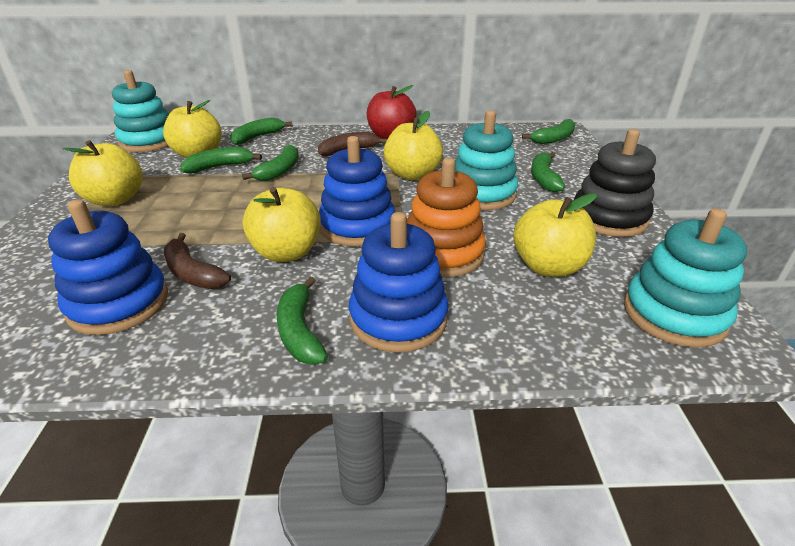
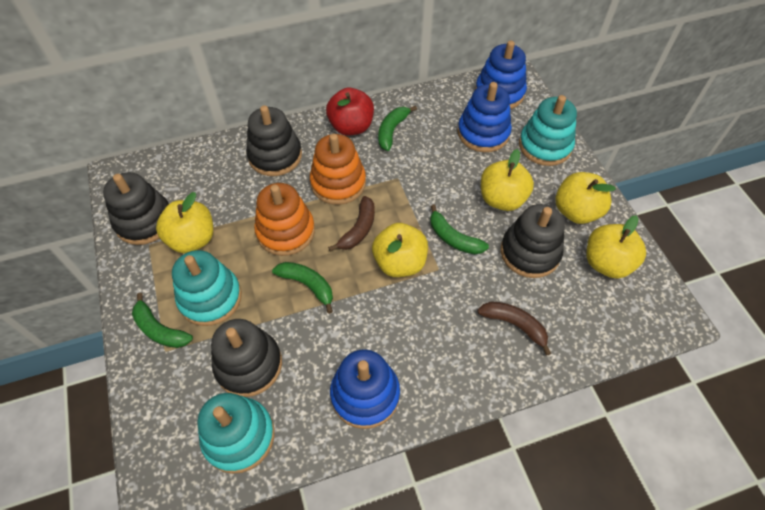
black stacking toy: 1 -> 4
green banana: 6 -> 4
orange stacking toy: 1 -> 2

